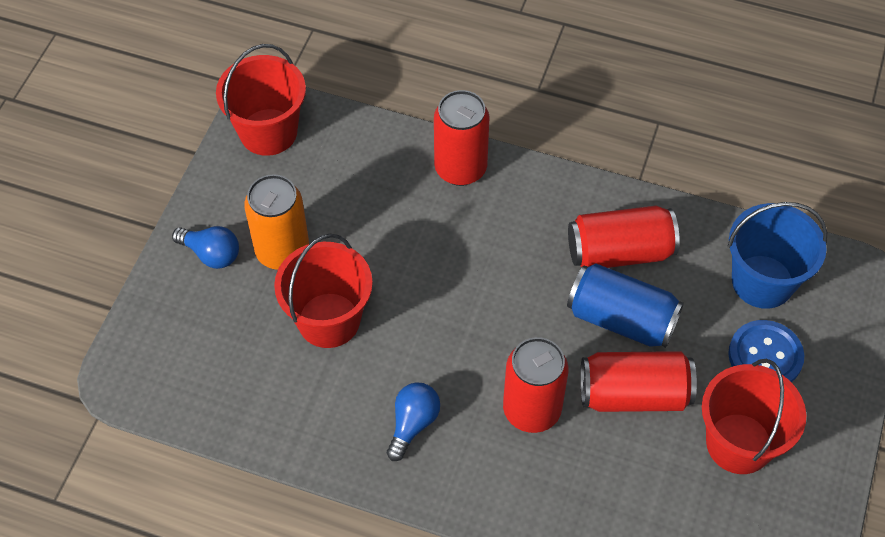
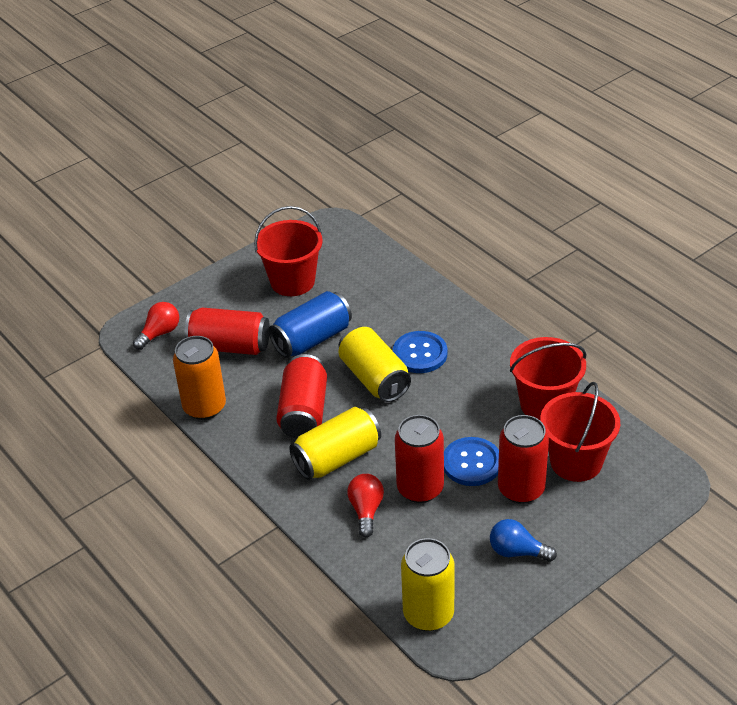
blue bucket: 1 -> 0
blue button: 1 -> 2
blue light bulb: 2 -> 1
red light bulb: 0 -> 2
yellow can: 0 -> 3

